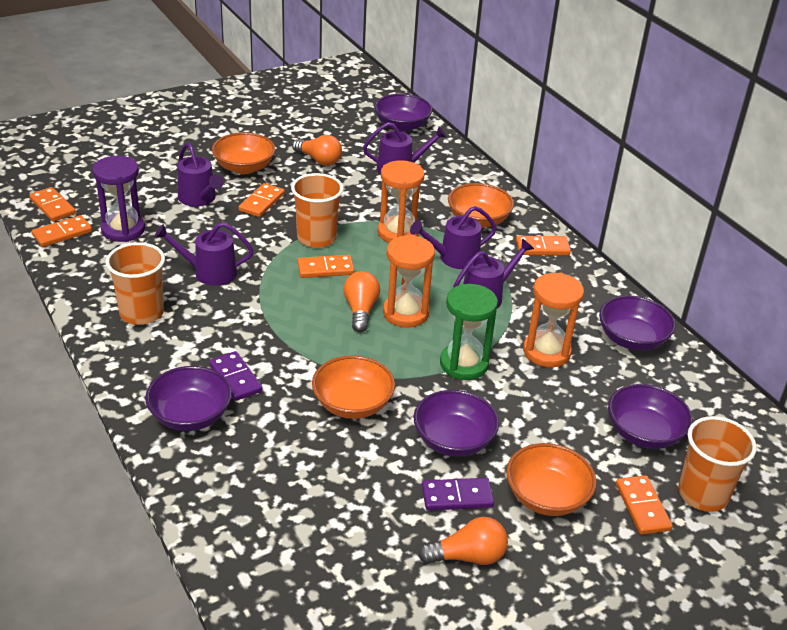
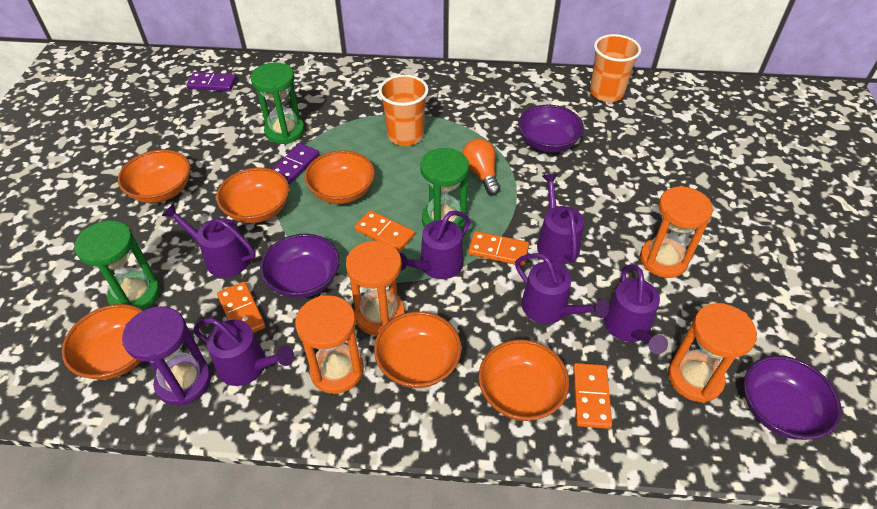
green hourglass: 1 -> 3
orange bowl: 4 -> 6
orange cup: 3 -> 2
orange domino: 6 -> 4
orange hourglass: 3 -> 4
orange light bulb: 3 -> 1
purple bowl: 5 -> 3
purple watering can: 5 -> 6

